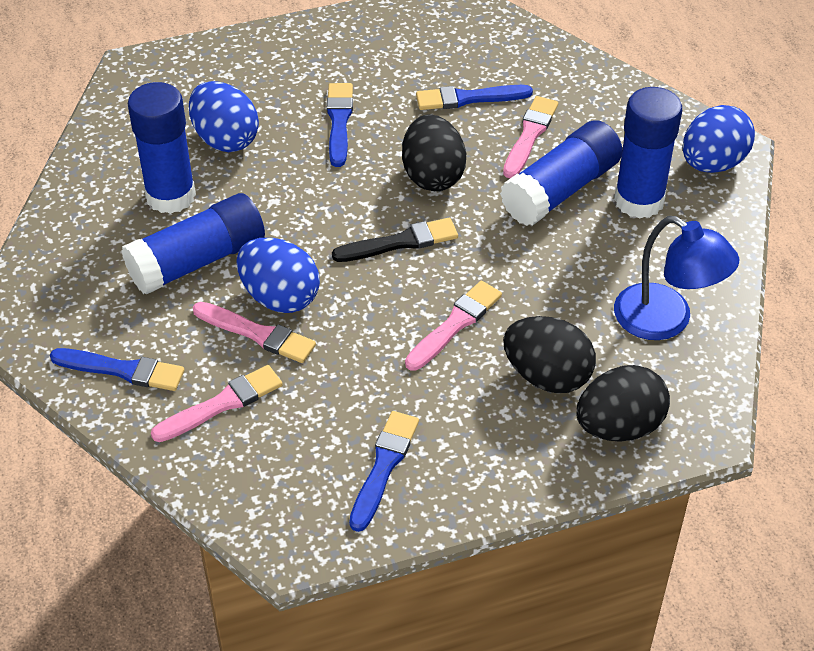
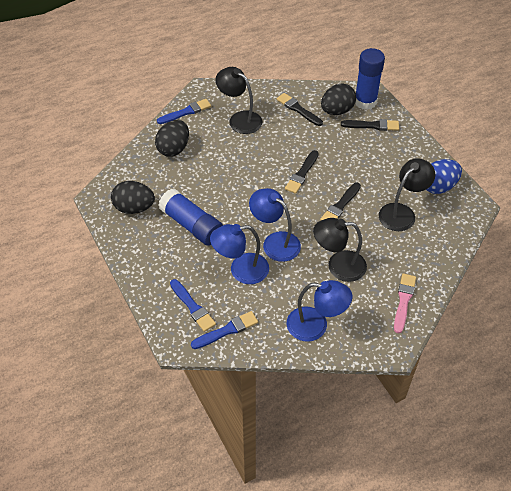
black brush: 1 -> 4
black lamp: 0 -> 3
blue brush: 4 -> 3
blue egg: 3 -> 1
blue glue stick: 4 -> 2
blue lamp: 1 -> 3
pink brush: 4 -> 1

